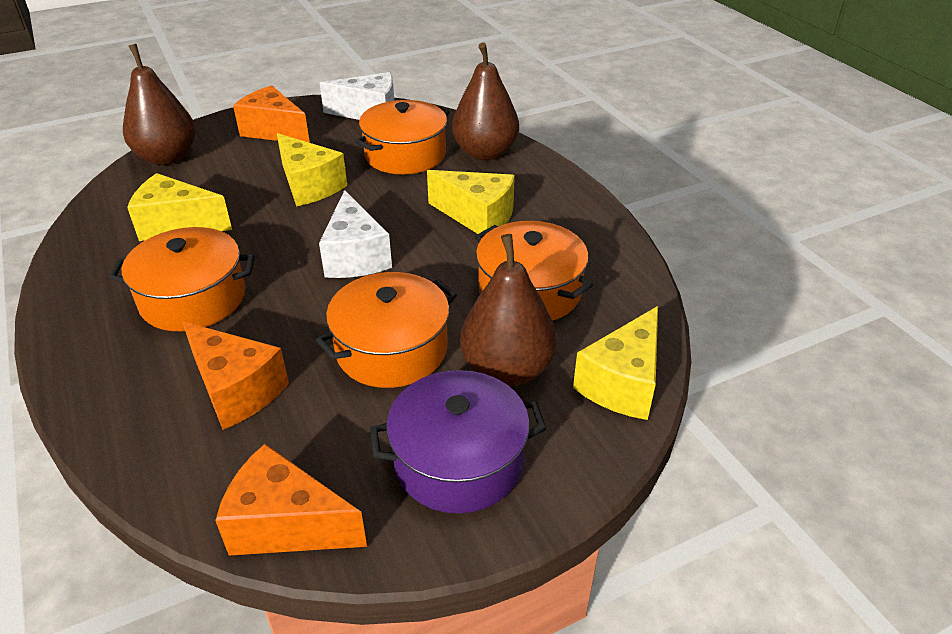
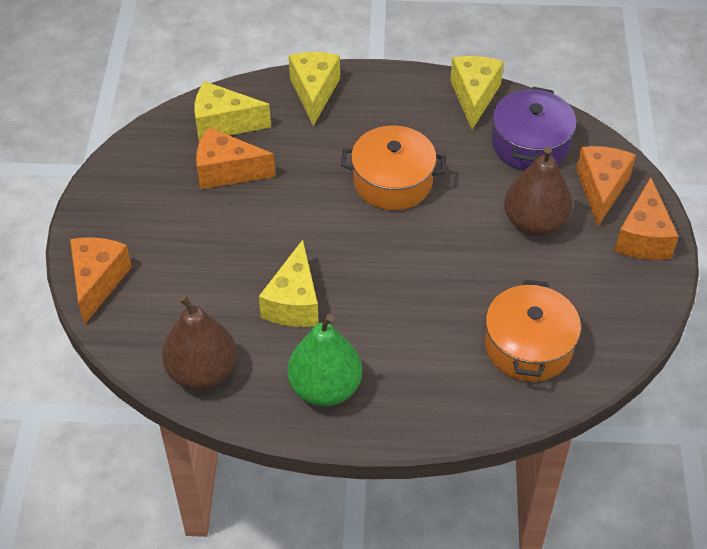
brown pear: 3 -> 2
green pear: 0 -> 1
orange cheese: 3 -> 4
orange pot: 4 -> 2
white cheese: 2 -> 0

